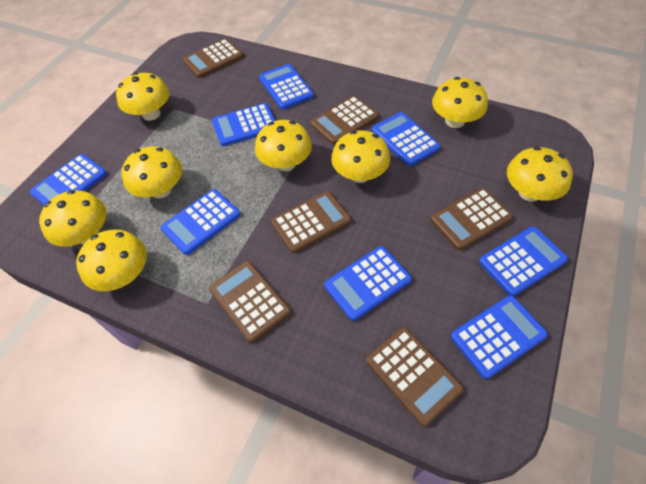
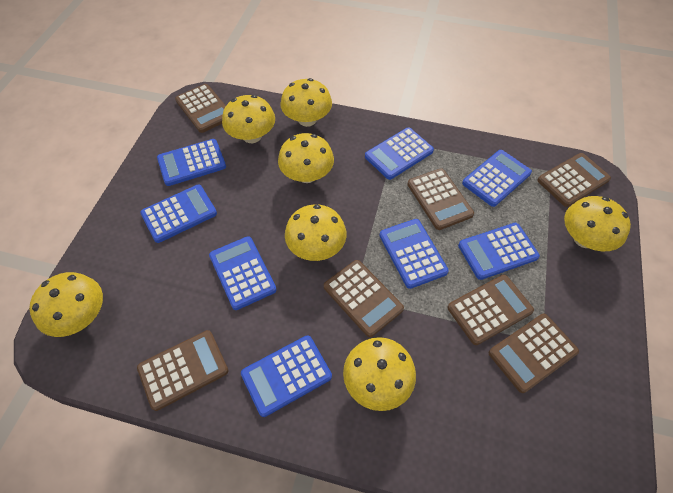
brown calculator: 6 -> 7
yellow mushroom: 8 -> 7

